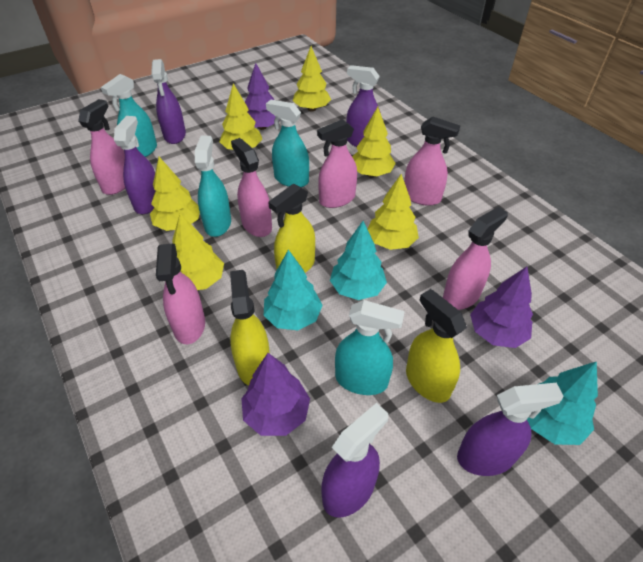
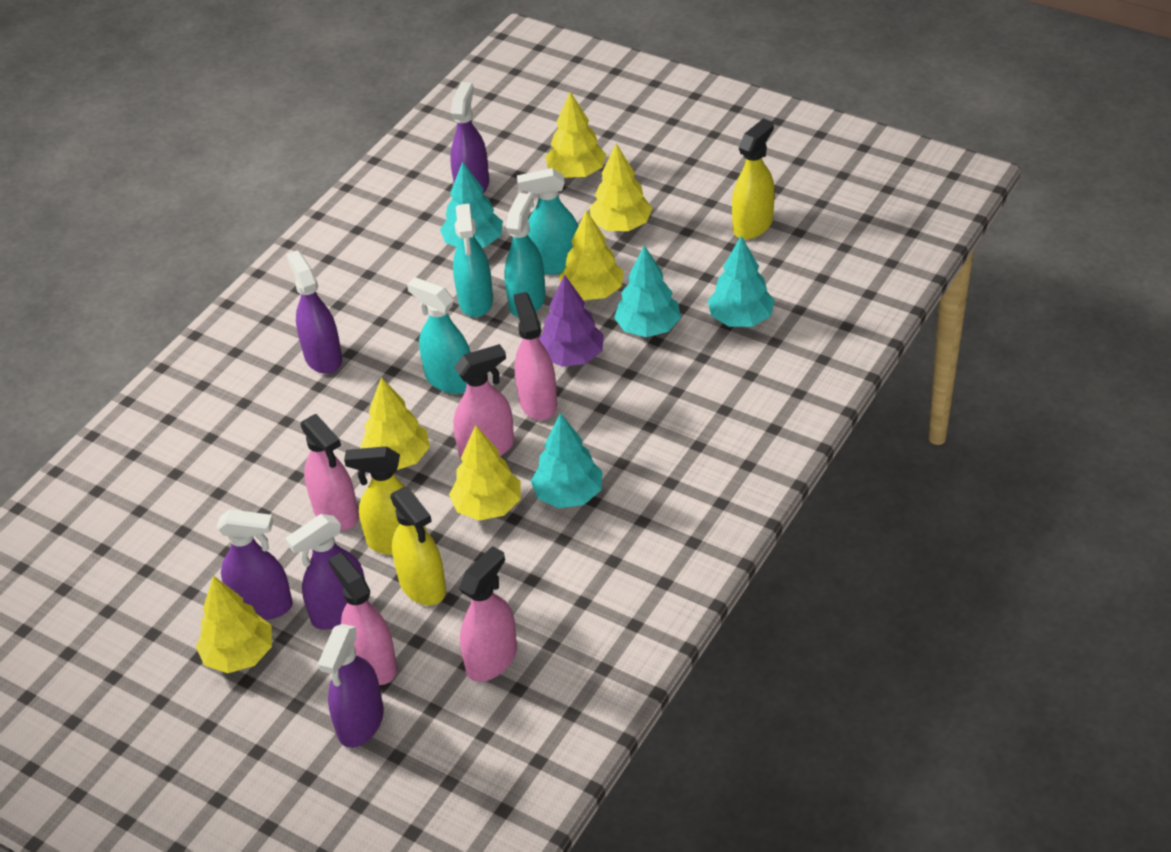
pink spray bottle: 6 -> 5
purple tree: 3 -> 1
turquoise tree: 3 -> 4

